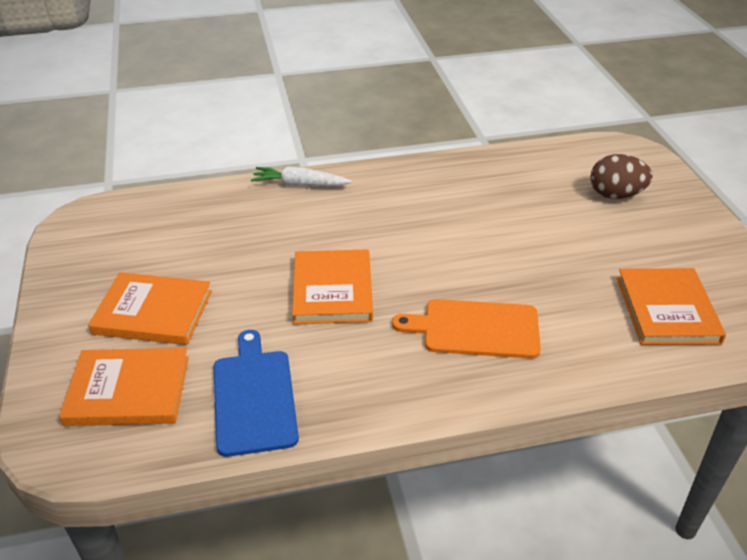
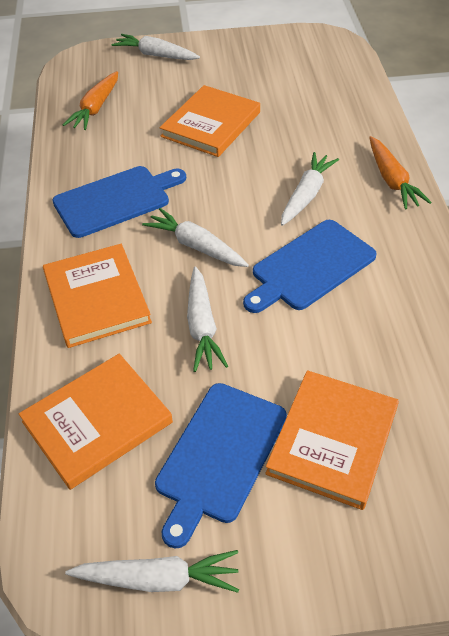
blue cutting board: 1 -> 3
brown egg: 1 -> 0
orange carrot: 0 -> 2
orange cutting board: 1 -> 0
white carrot: 1 -> 5

